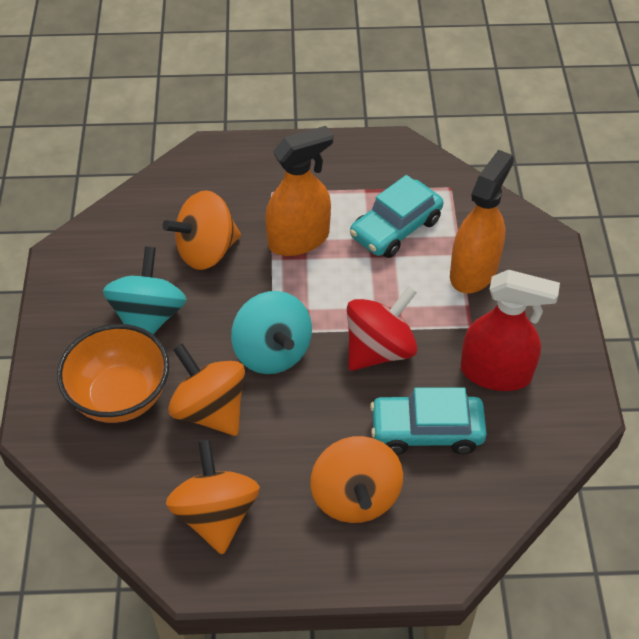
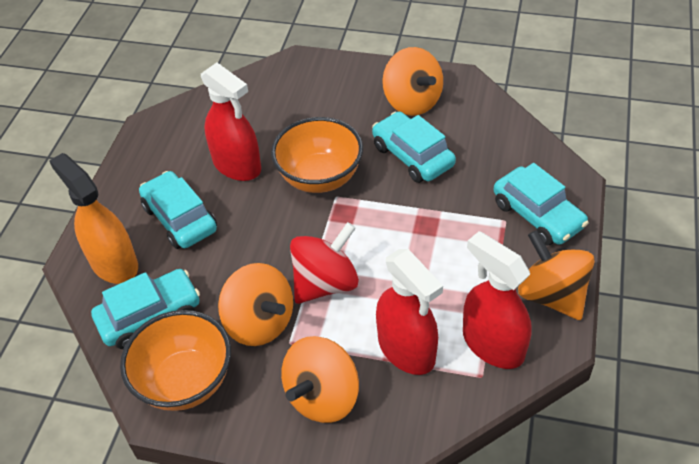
orange bowl: 1 -> 2
orange spray bottle: 2 -> 1
red spray bottle: 1 -> 3
turquoise car: 2 -> 4
turquoise spinning top: 2 -> 0

